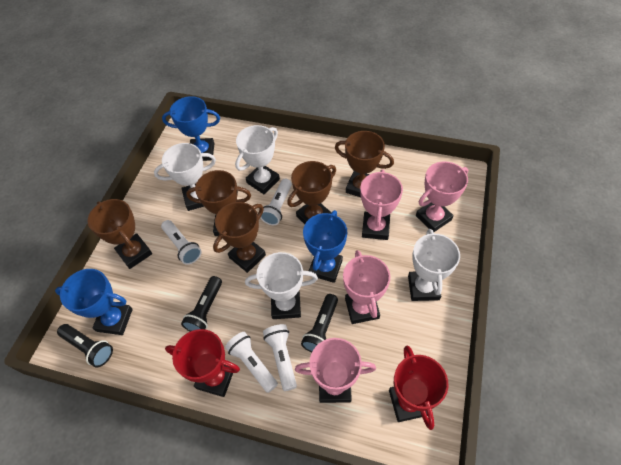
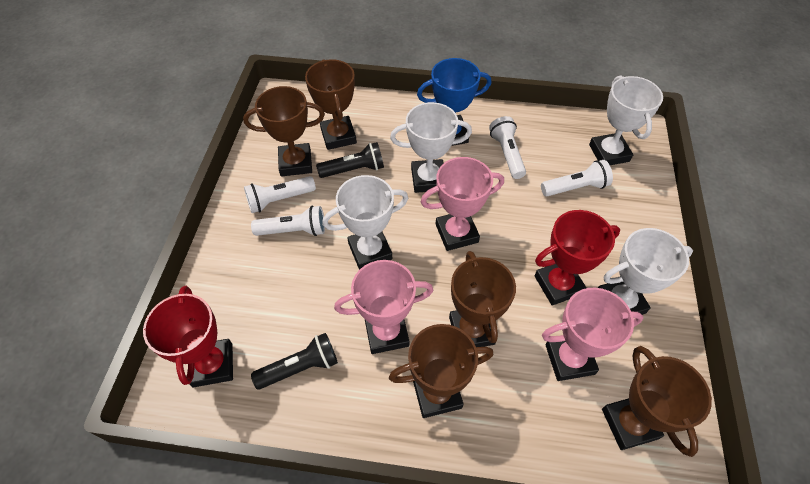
black flashlight: 3 -> 2
blue trophy: 3 -> 1
pink trophy: 4 -> 3

